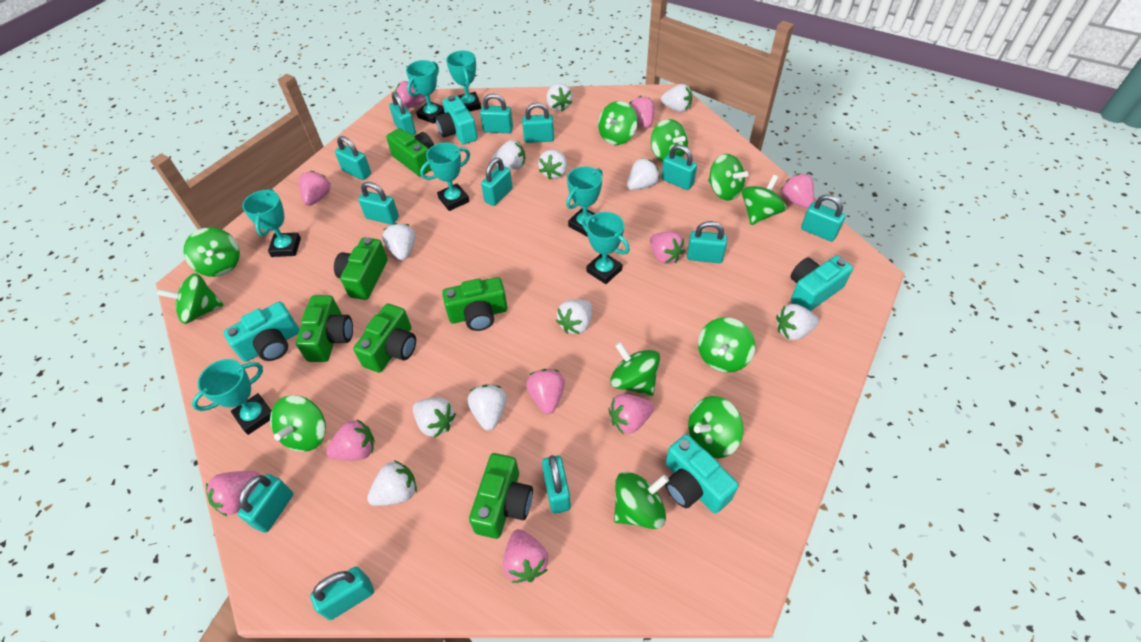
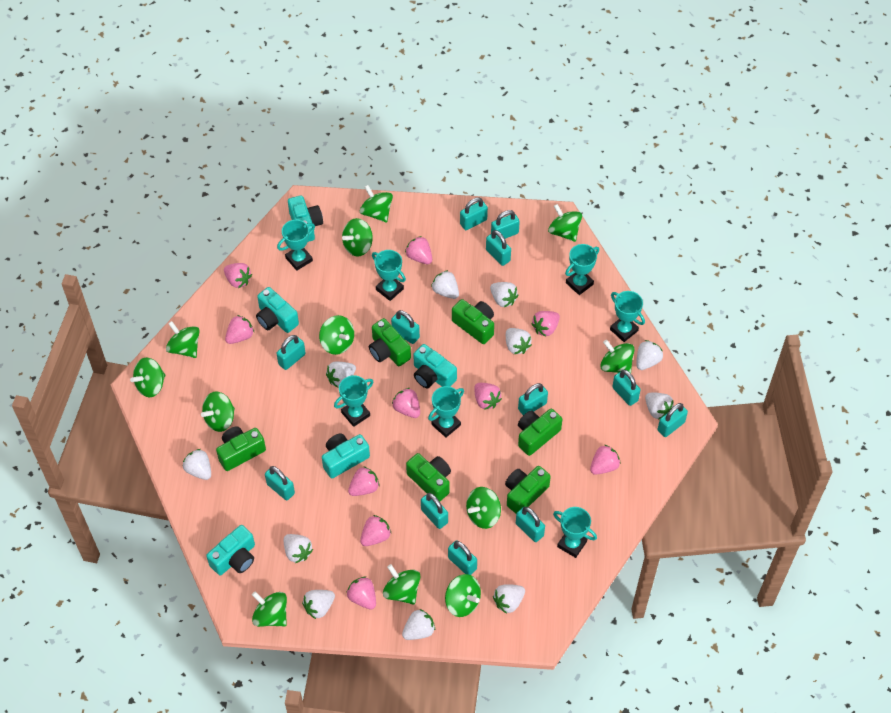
green spinning top: 11 -> 12
turquoise camera: 4 -> 5

